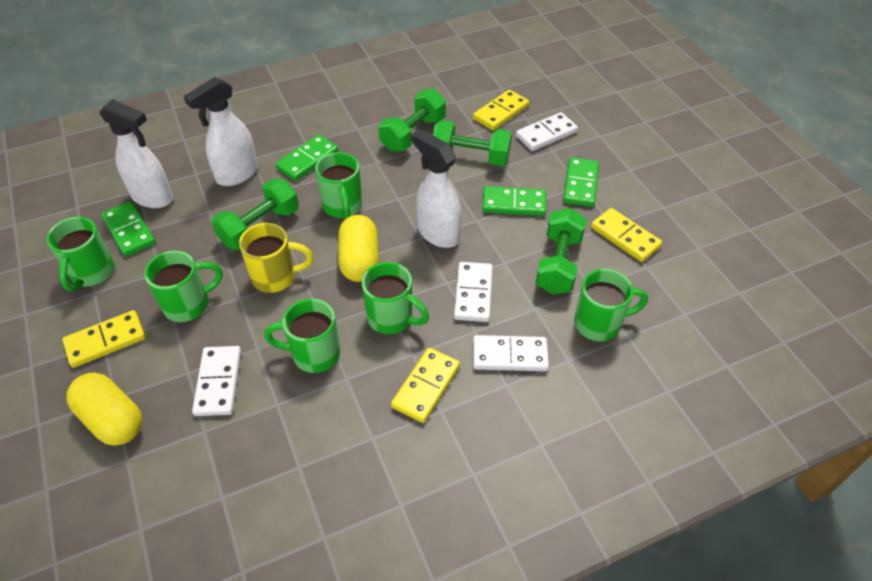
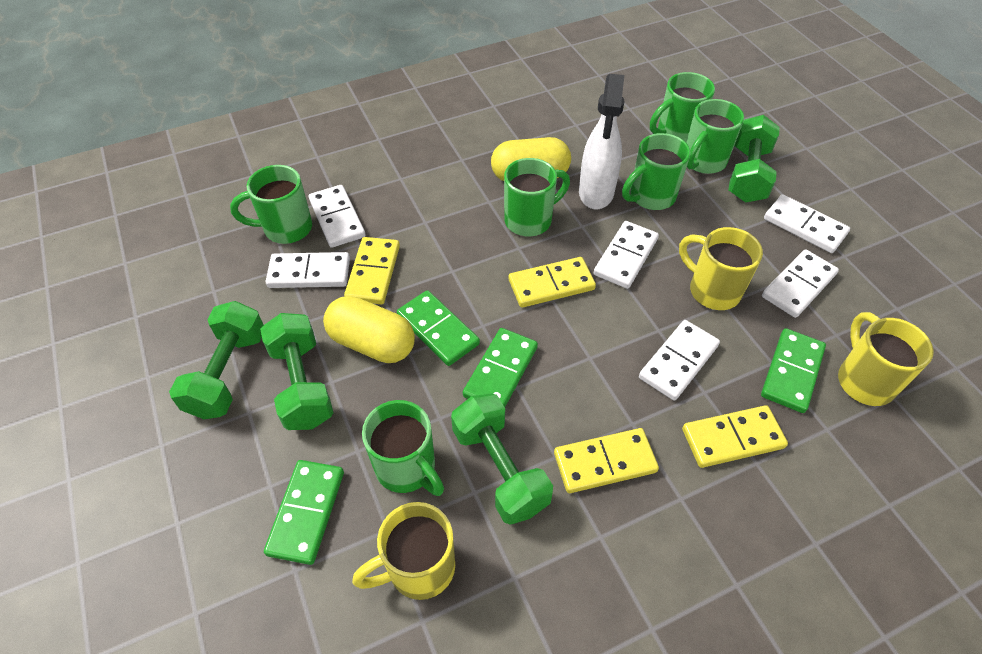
white domino: 4 -> 6
white spray bottle: 3 -> 1
yellow mug: 1 -> 3

